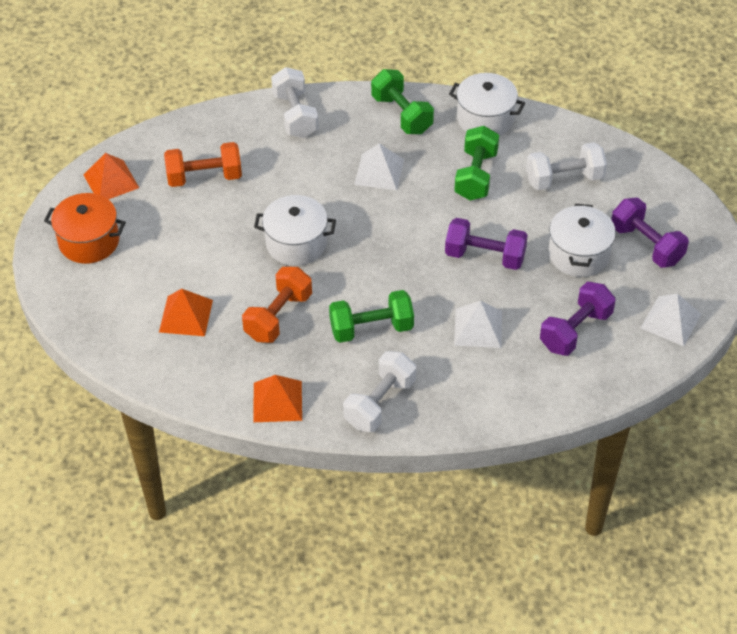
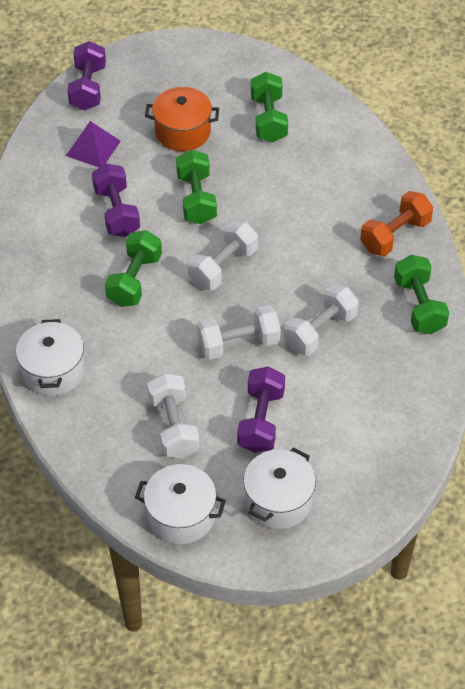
green dumbbell: 3 -> 4
orange dumbbell: 2 -> 1
orange pyramid: 3 -> 0
purple pyramid: 0 -> 1
white dumbbell: 3 -> 4
white pyramid: 3 -> 0

